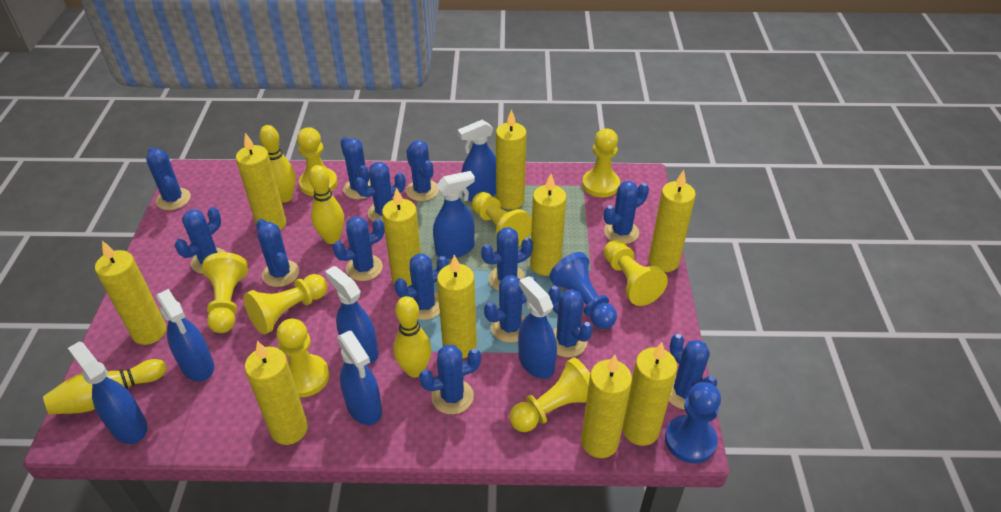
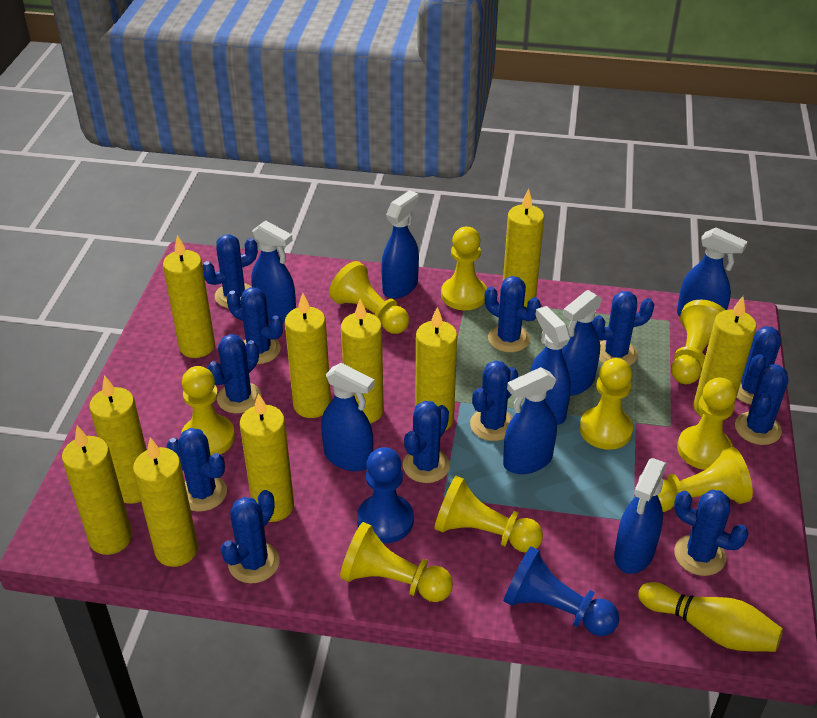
blue cactus: 14 -> 12
blue spray bottle: 7 -> 8
yellow bowling pin: 4 -> 1
yellow pawn: 8 -> 9

